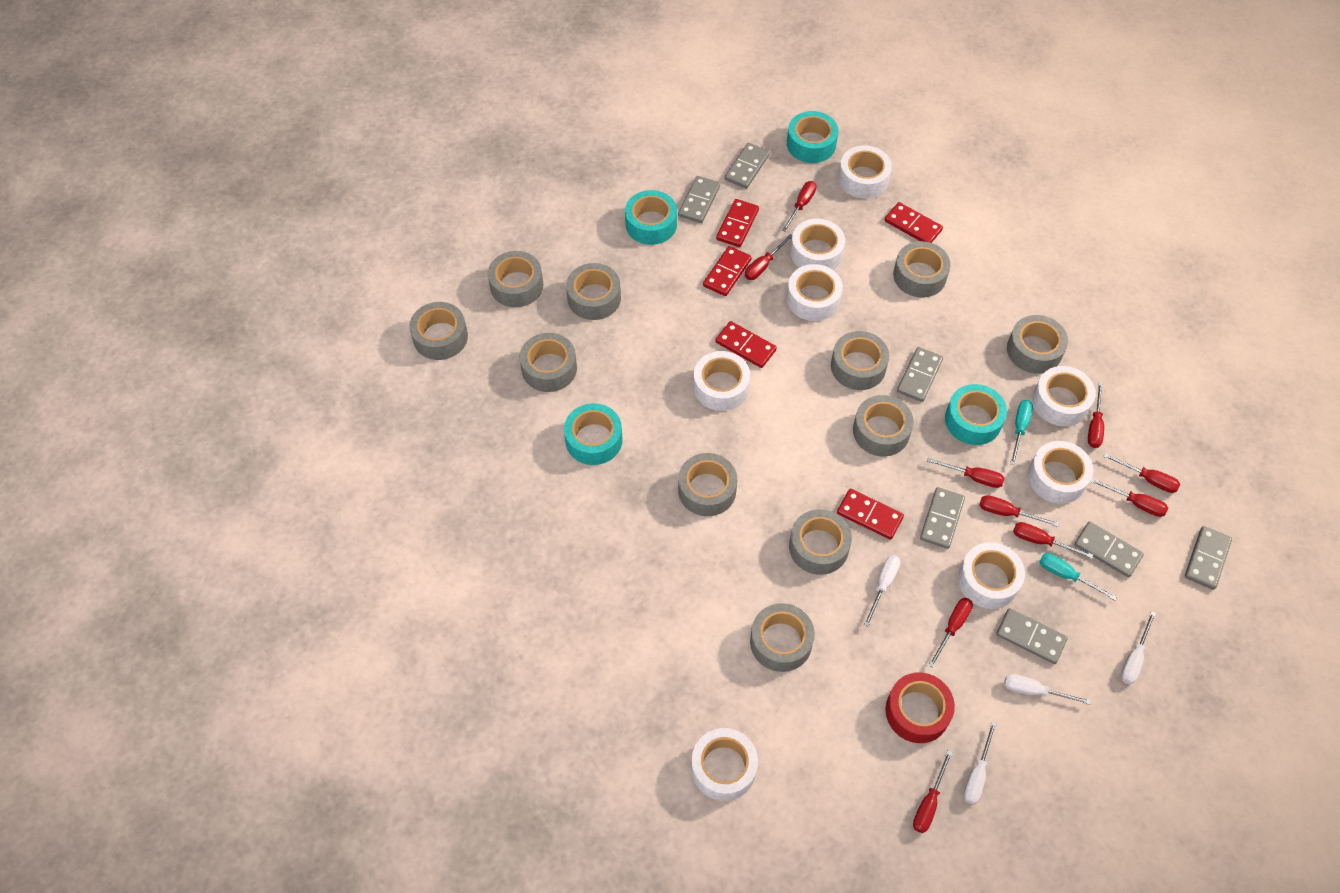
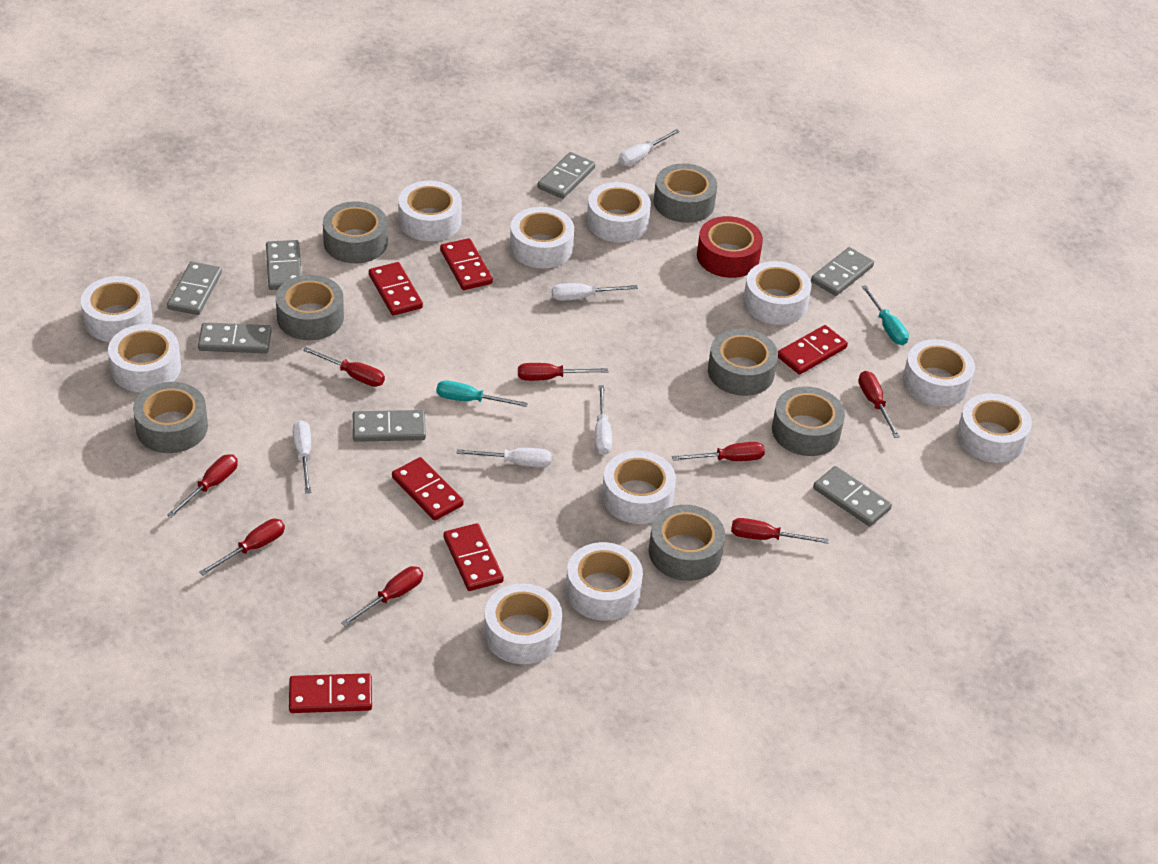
grey tape: 11 -> 7
red domino: 5 -> 6
red screwdriver: 10 -> 8
turquoise tape: 4 -> 0
white screwdriver: 4 -> 5
white tape: 8 -> 11

